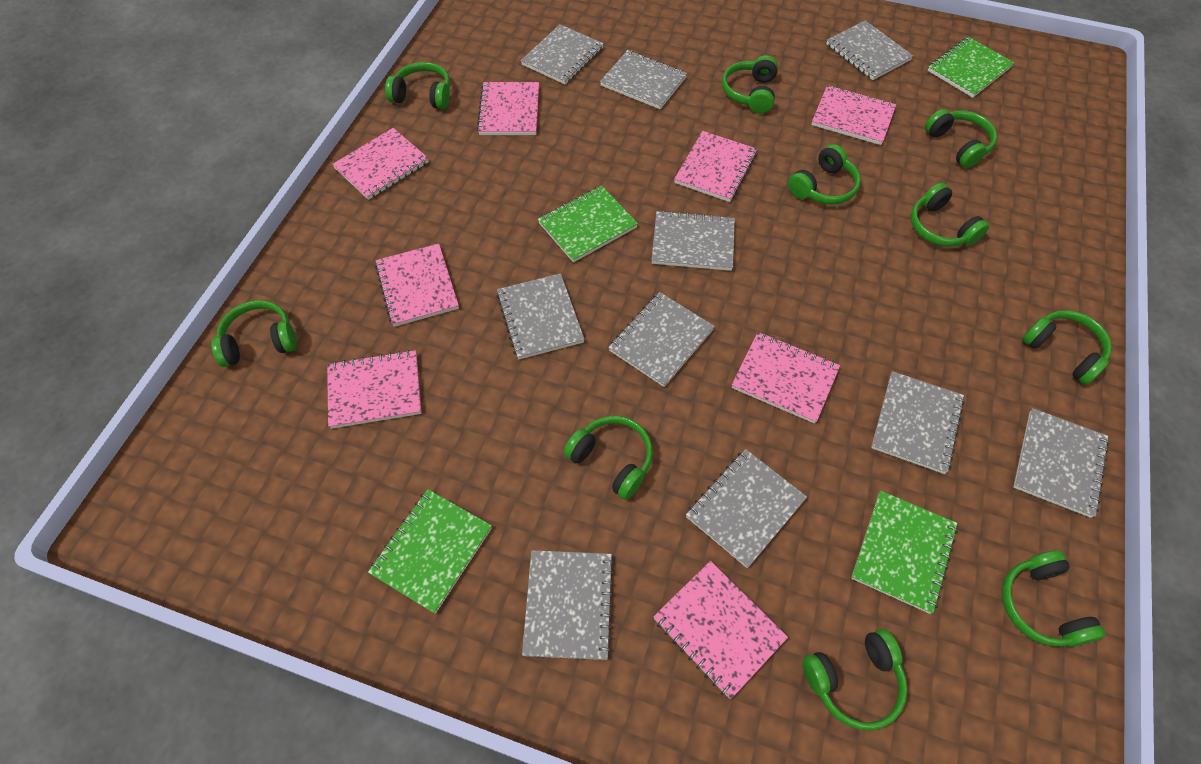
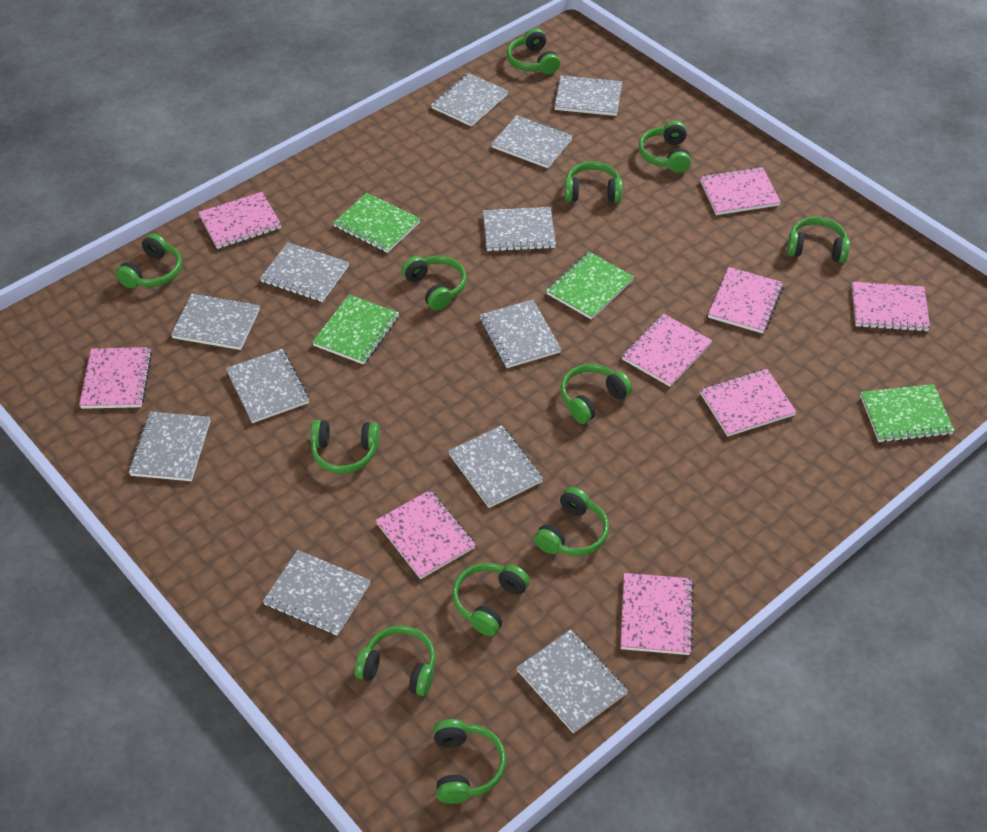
green headphones: 10 -> 12
grey notebook: 10 -> 12
pink notebook: 8 -> 9

